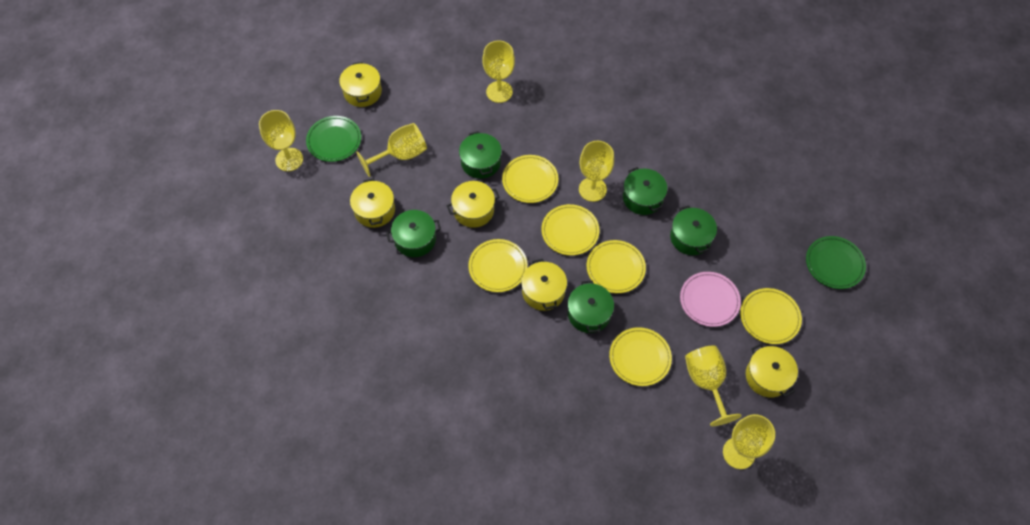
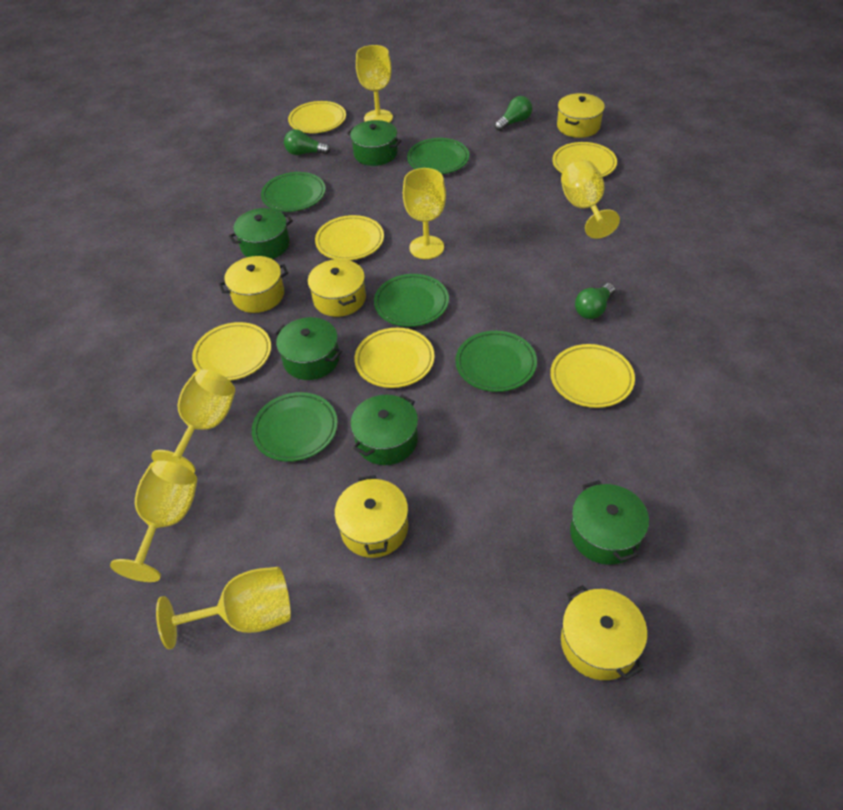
green light bulb: 0 -> 3
green plate: 2 -> 5
pink plate: 1 -> 0

